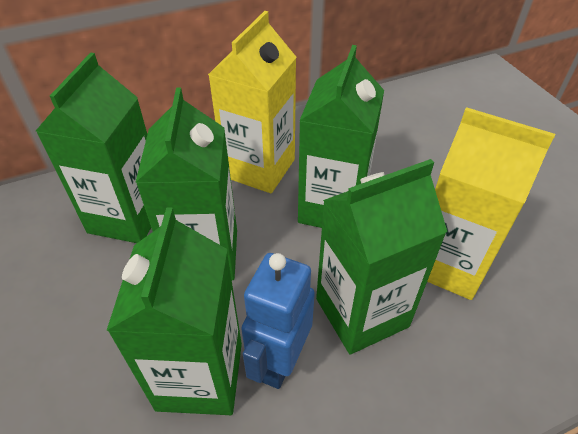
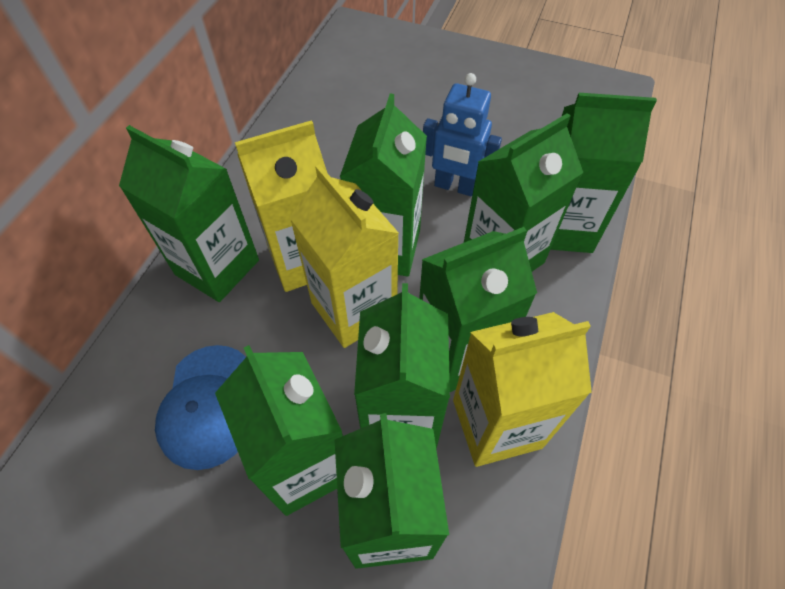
blue cap: 0 -> 1
green carton: 5 -> 8
yellow carton: 2 -> 3

